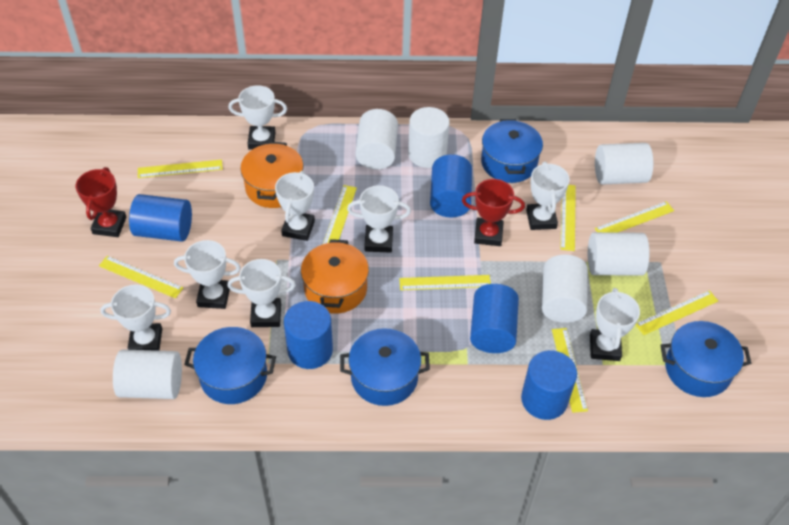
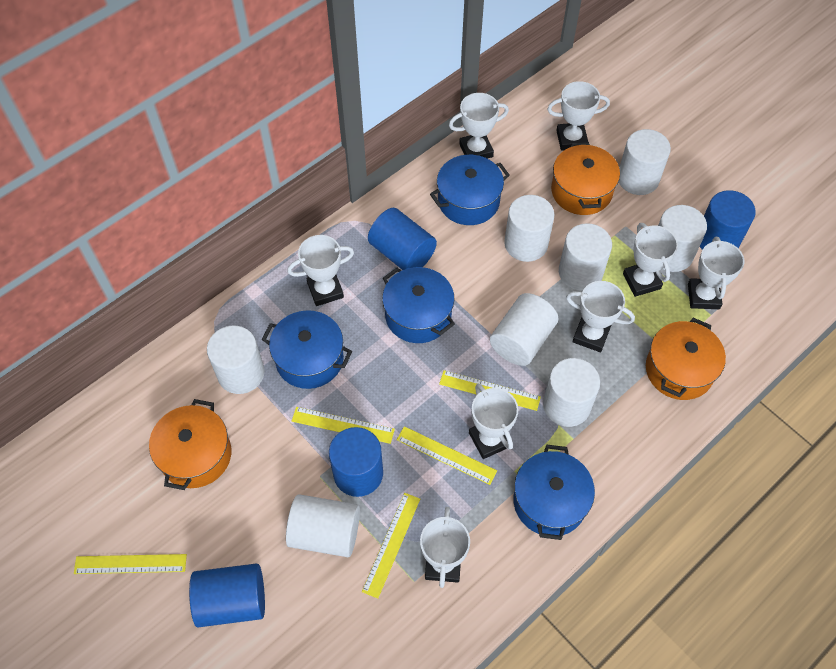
blue cylinder: 5 -> 4
orange pot: 2 -> 3
red trophy: 2 -> 0
white cylinder: 6 -> 8
yellow ruler: 8 -> 5

